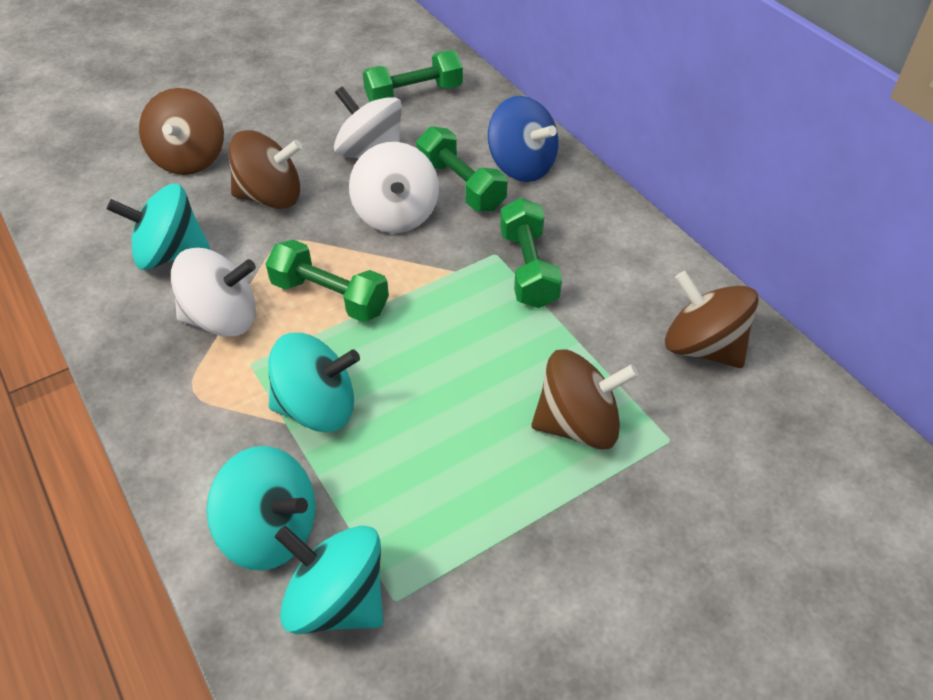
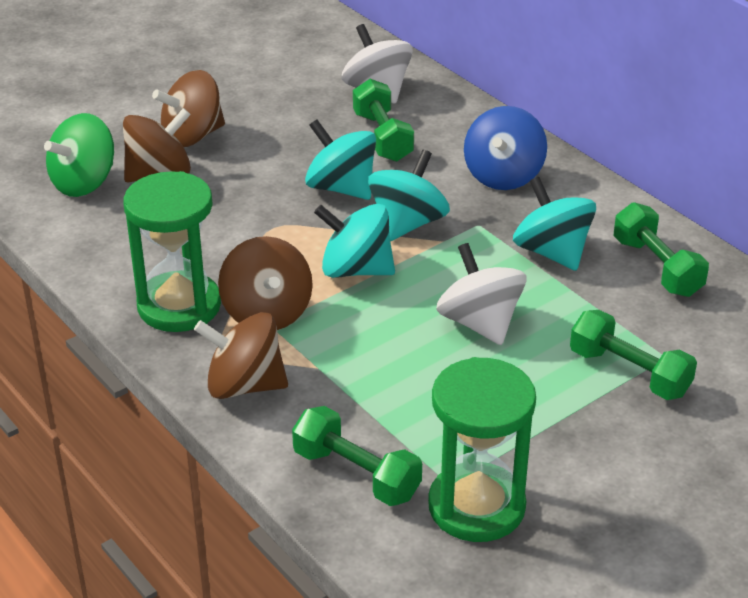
green hourglass: 0 -> 2
green spinning top: 0 -> 1
white spinning top: 3 -> 2

